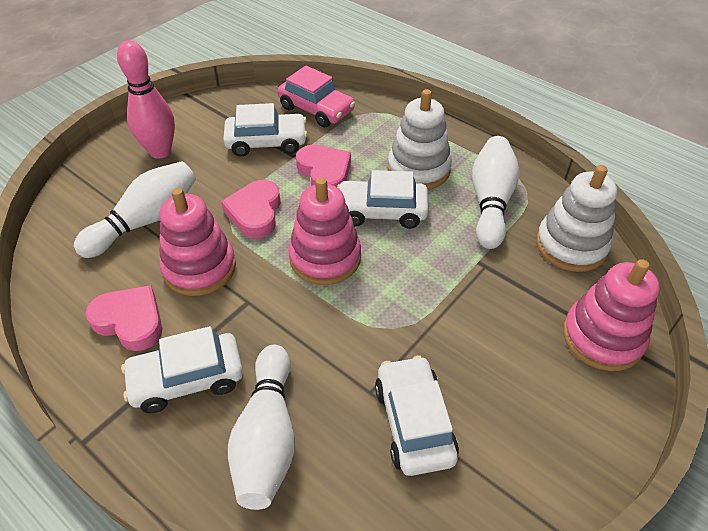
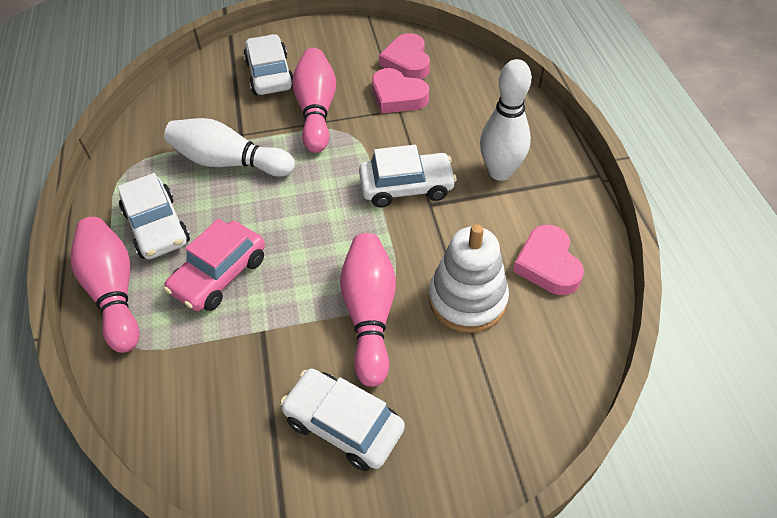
pink bowling pin: 1 -> 3
pink stacking toy: 3 -> 0
white bowling pin: 3 -> 2
white stacking toy: 2 -> 1

